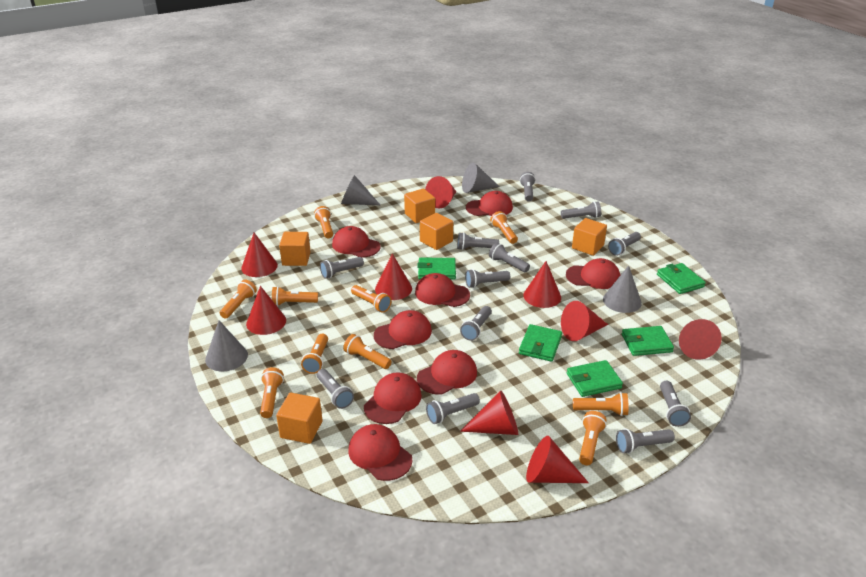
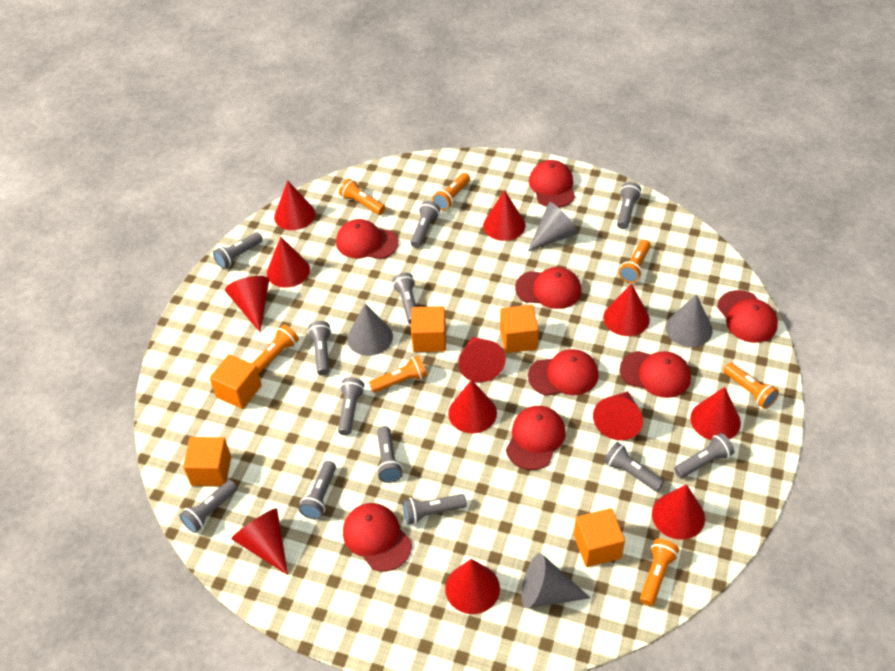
green wallet: 5 -> 0
orange flashlight: 10 -> 7
red cone: 9 -> 12

